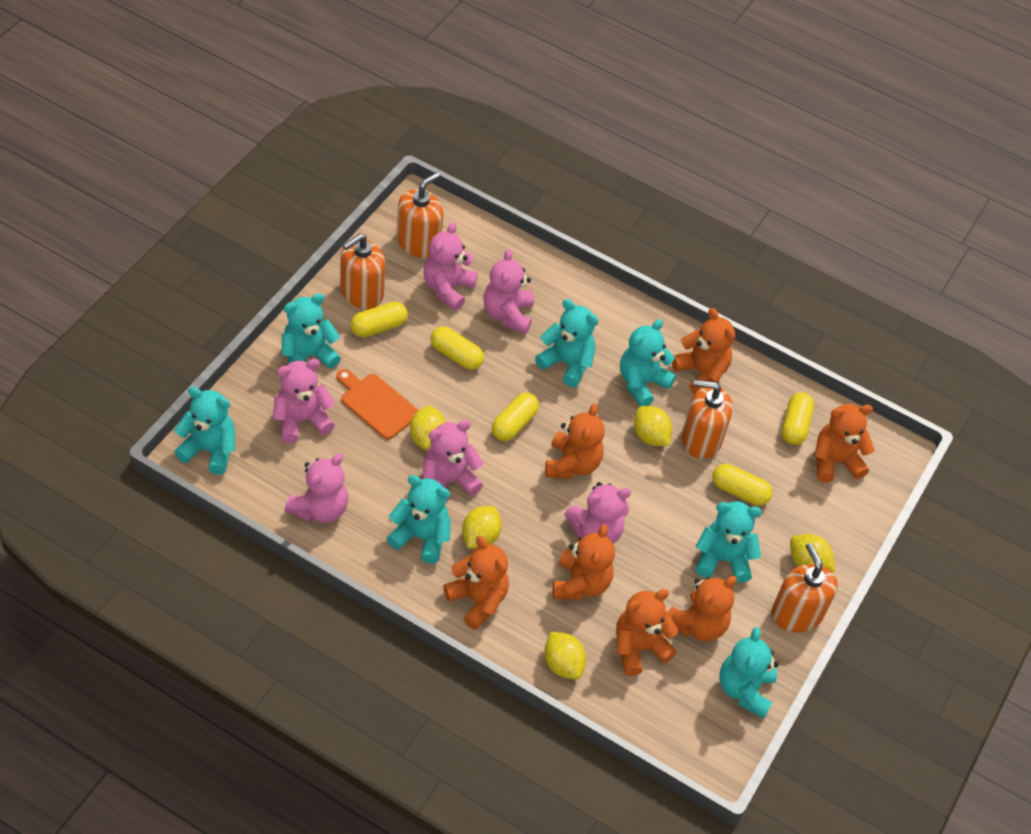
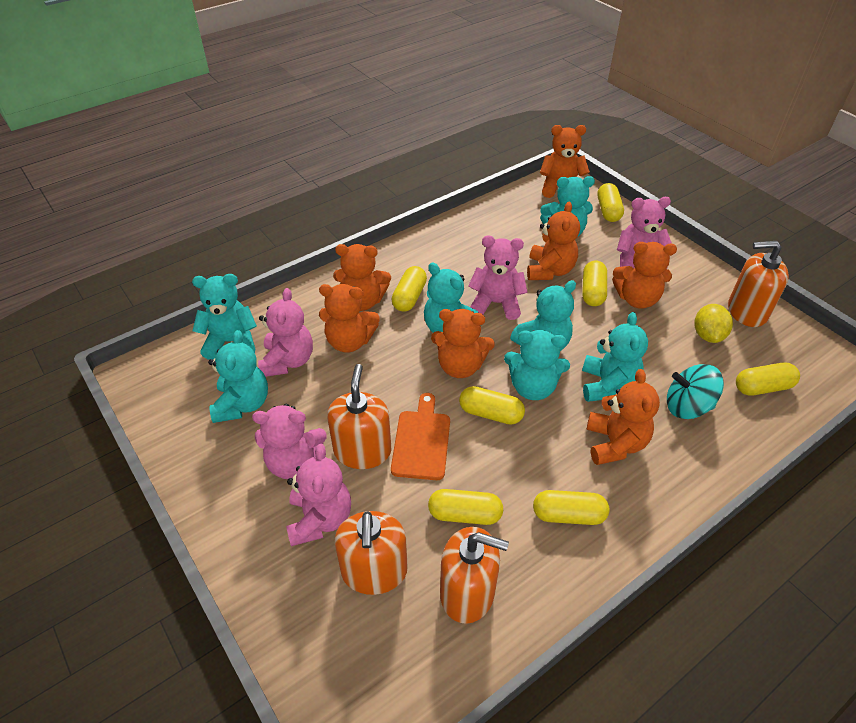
pink teddy bear: 6 -> 5
turquoise spinning top: 0 -> 1
yellow capsule: 5 -> 7
yellow lemon: 5 -> 1

